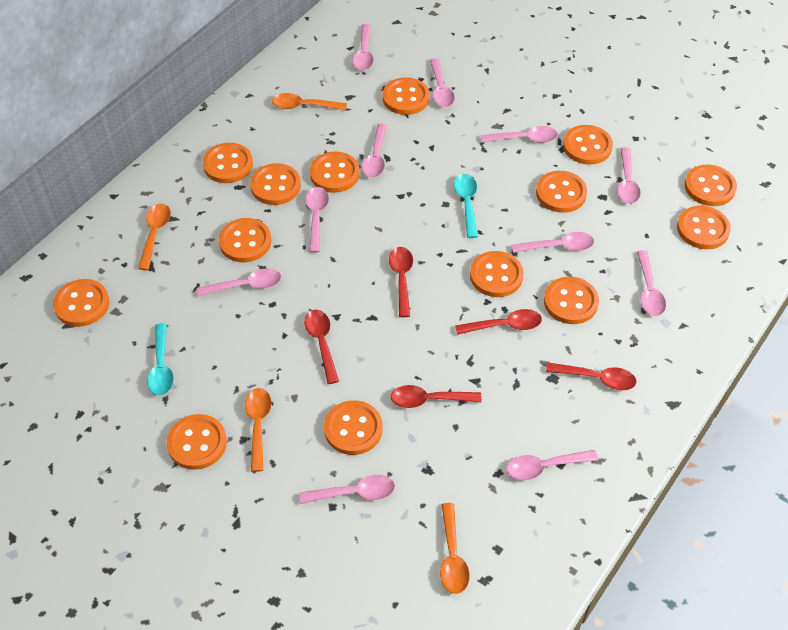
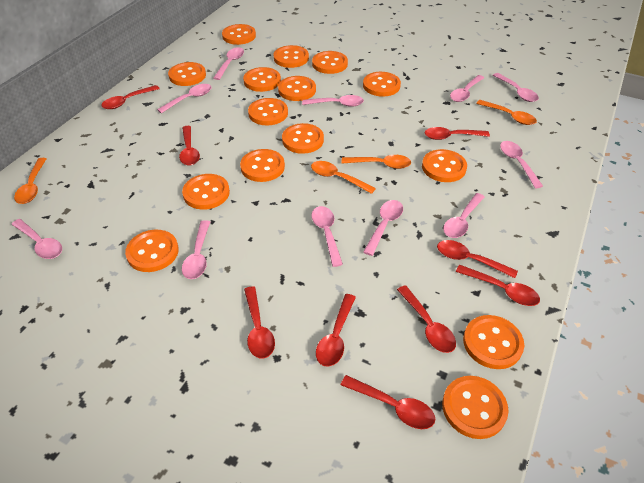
orange button: 14 -> 15
red spoon: 5 -> 9
turquoise spoon: 2 -> 0

